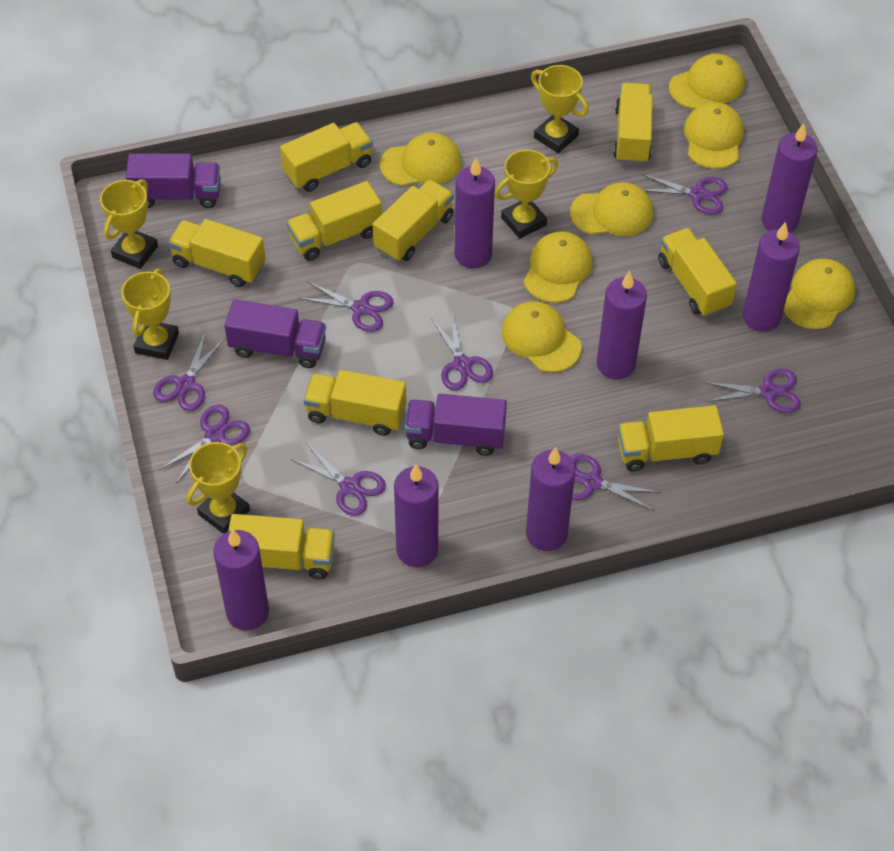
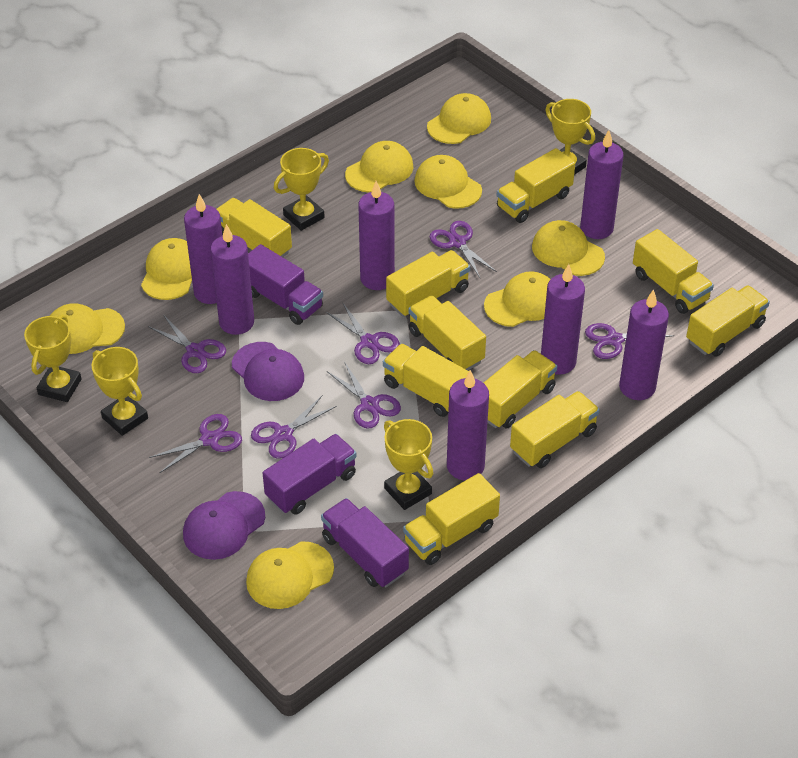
purple cap: 0 -> 2
purple scissors: 8 -> 7
yellow cap: 7 -> 8
yellow truck: 9 -> 10

